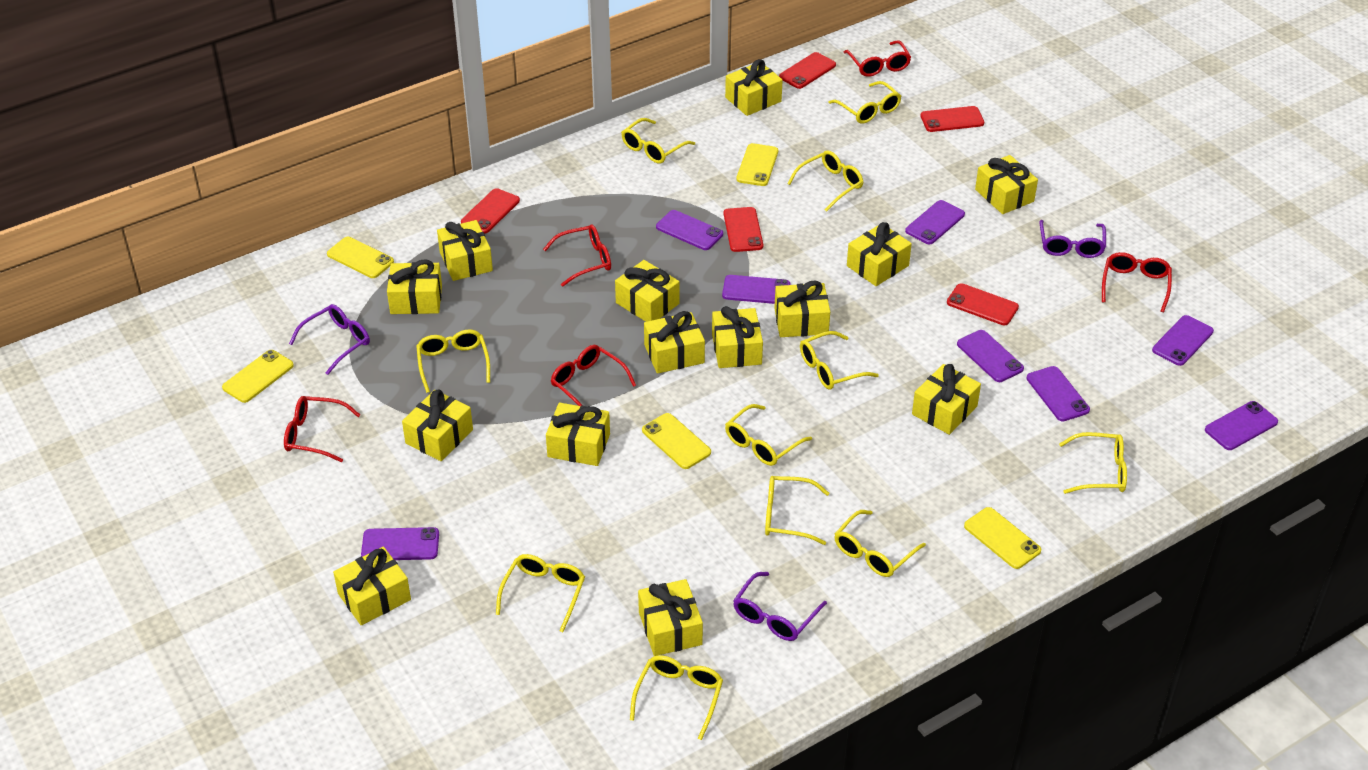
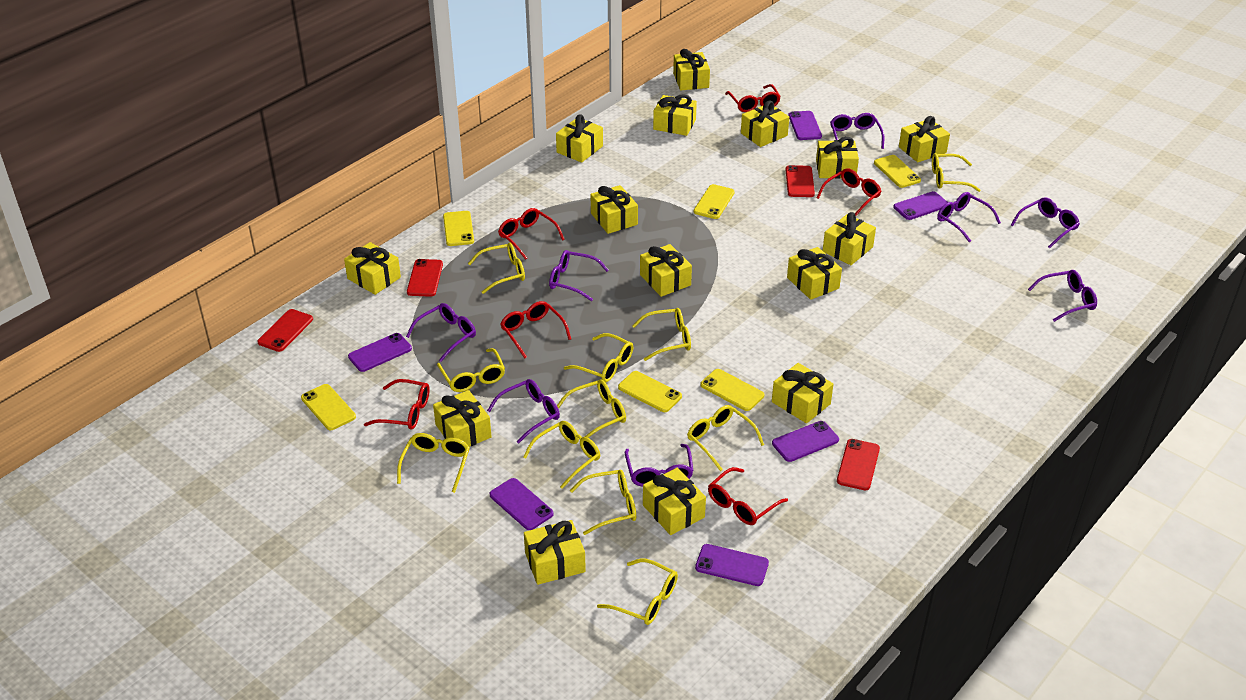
purple glasses: 3 -> 8
purple phone: 8 -> 6
red glasses: 5 -> 6
red phone: 5 -> 4
yellow gift: 14 -> 15
yellow phone: 5 -> 6

